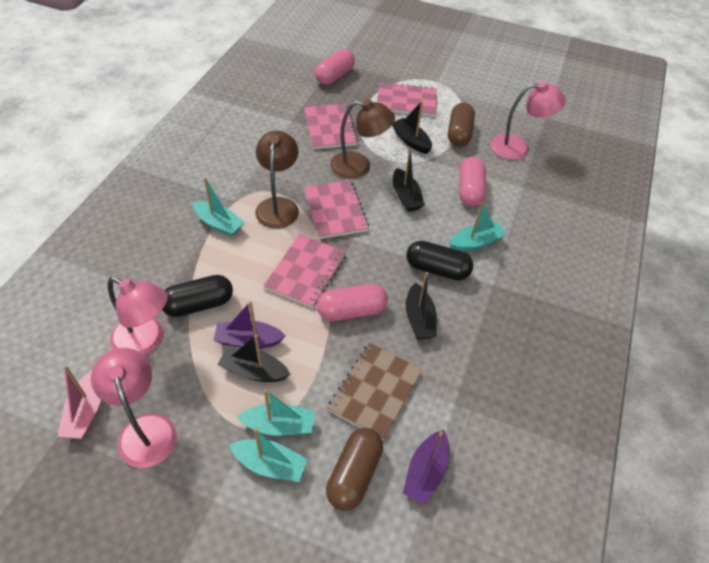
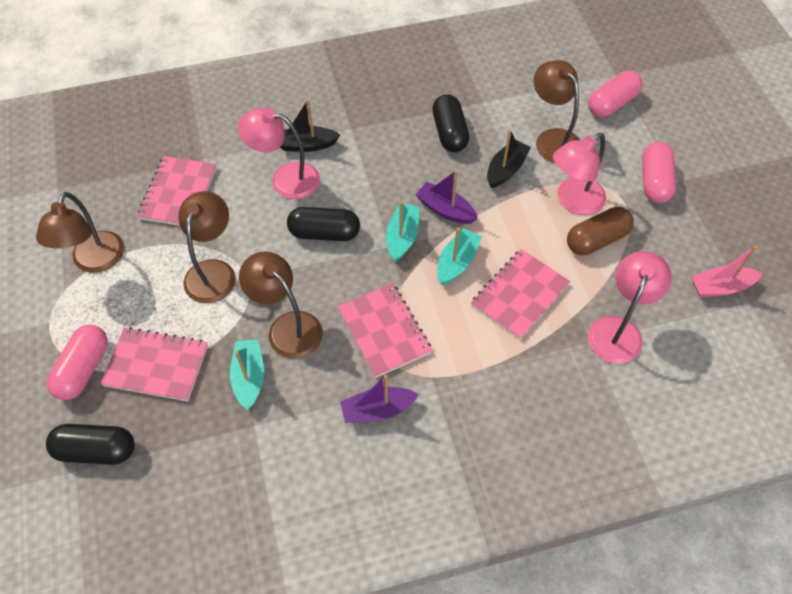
black boat: 4 -> 2
black capsule: 2 -> 3
brown capsule: 2 -> 1
brown lamp: 2 -> 4
brown notebook: 1 -> 0
turquoise boat: 4 -> 3

